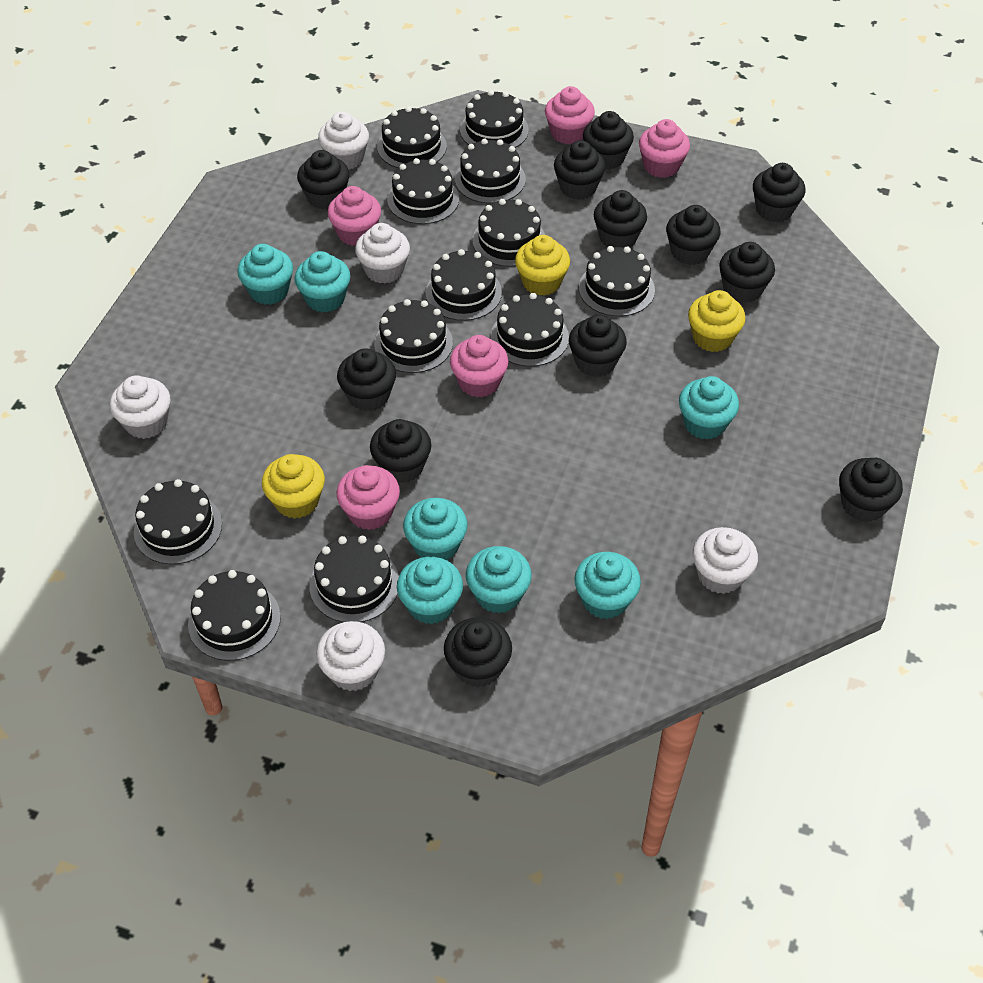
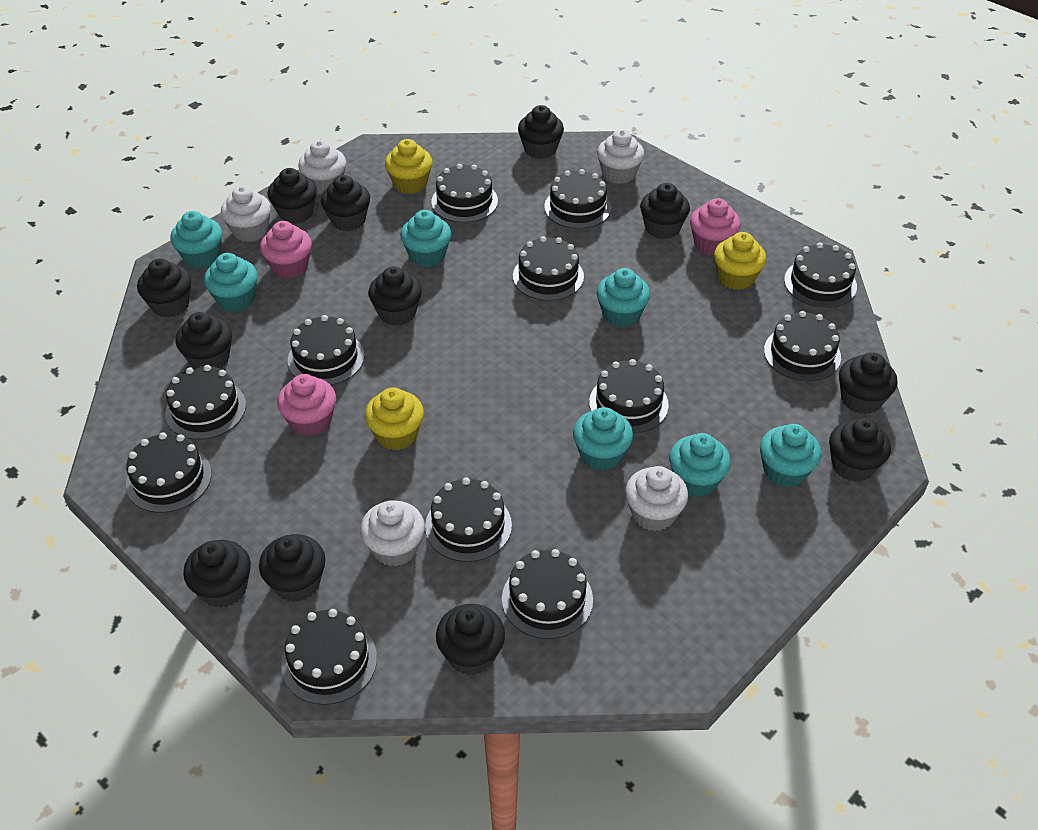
pink cupcake: 5 -> 3

